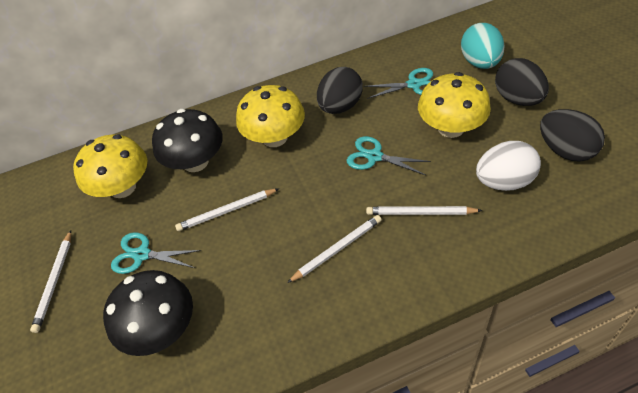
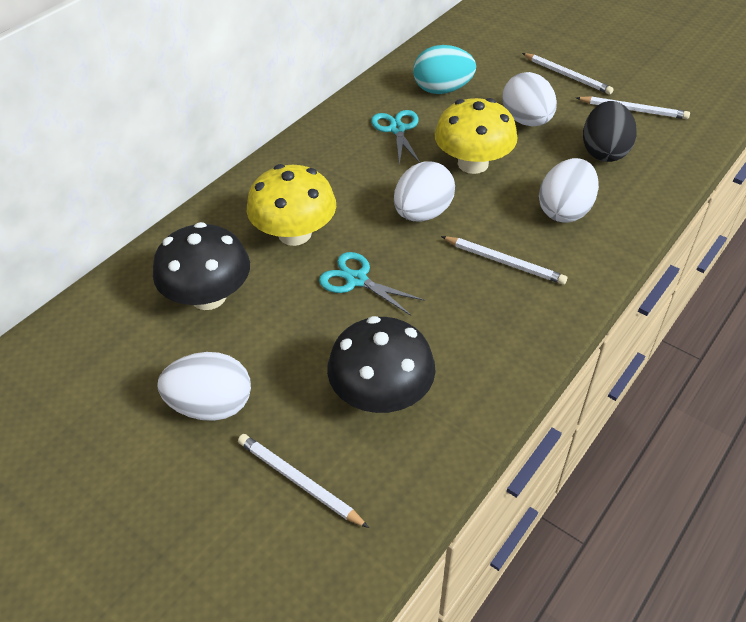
black egg: 3 -> 1
turquoise scissors: 3 -> 2
white egg: 1 -> 4
yellow mushroom: 3 -> 2

